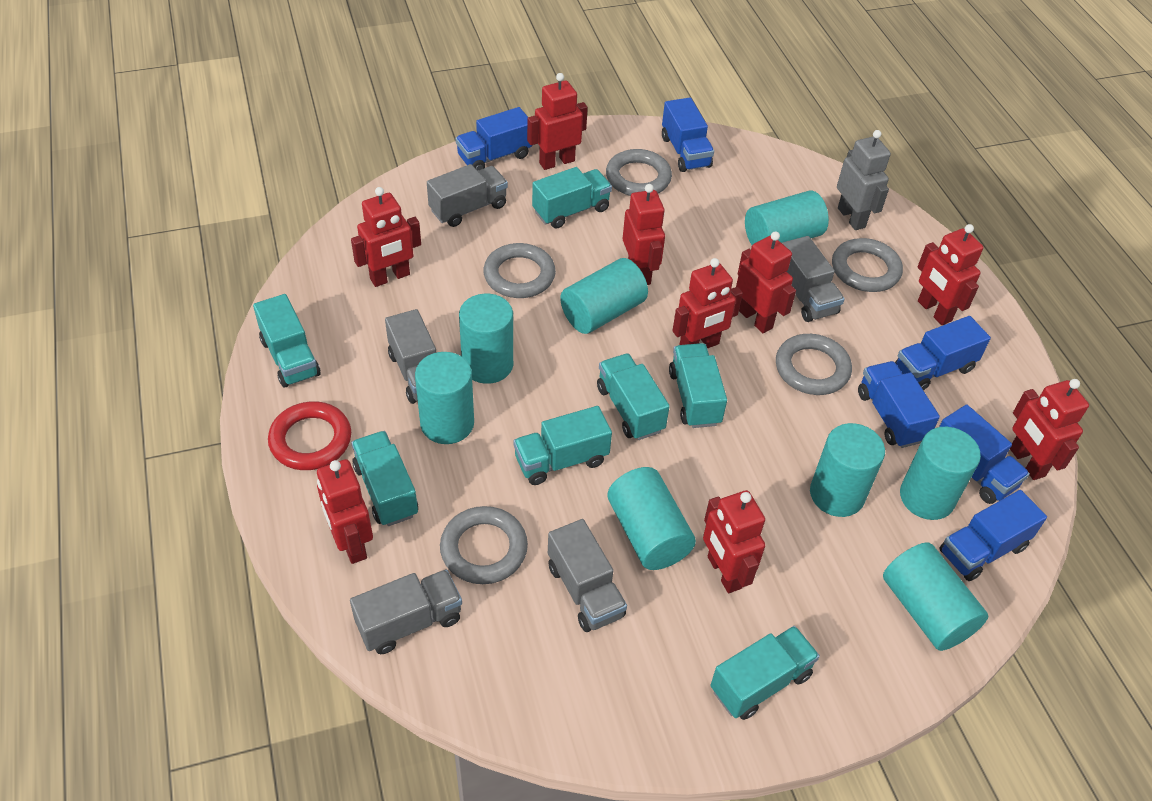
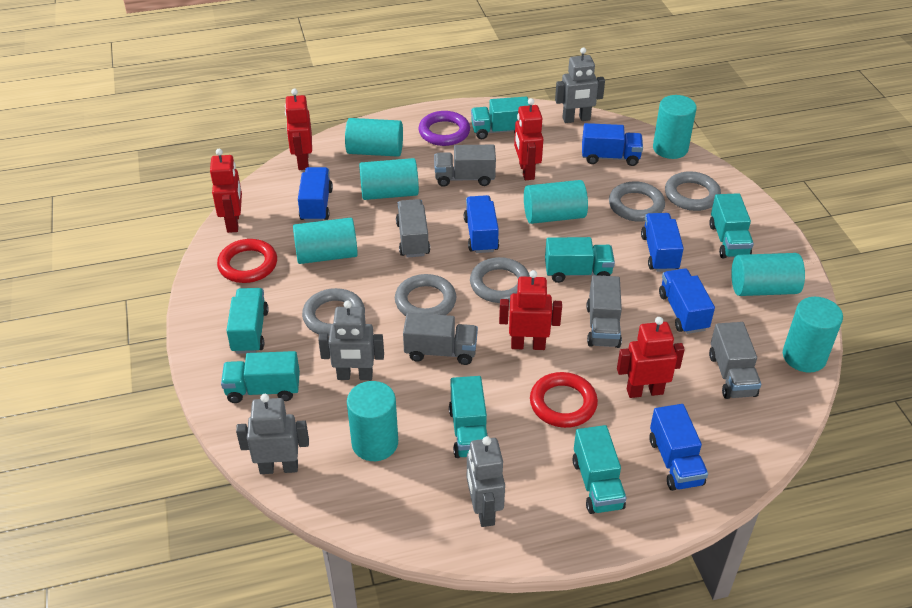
grey robot: 1 -> 4
purple ring: 0 -> 1
red ring: 1 -> 2
red robot: 9 -> 5

